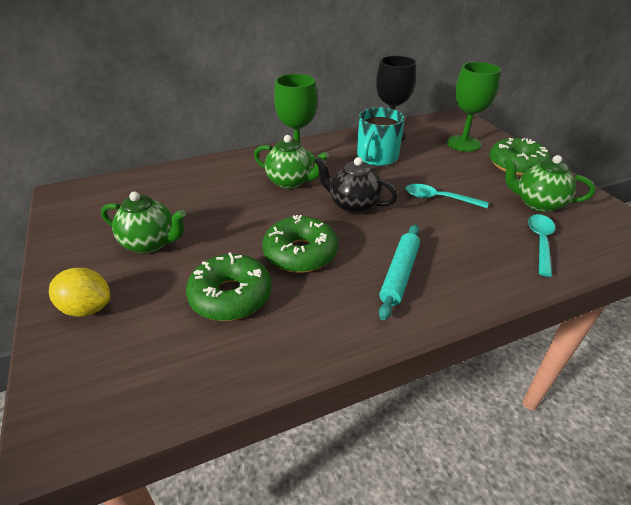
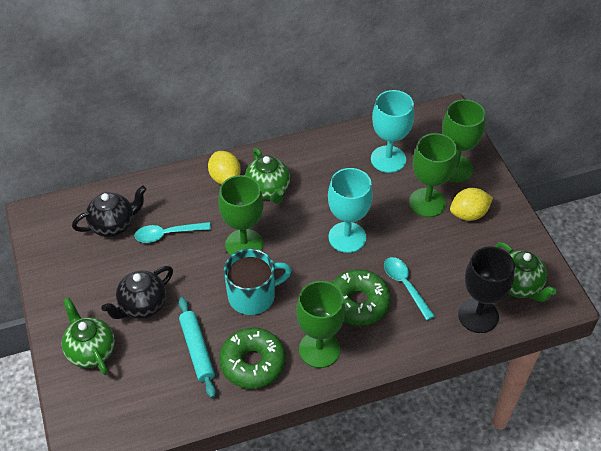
black teapot: 1 -> 2
green donut: 3 -> 2
green goblet: 2 -> 4
turquoise goblet: 0 -> 2
yellow lemon: 1 -> 2

